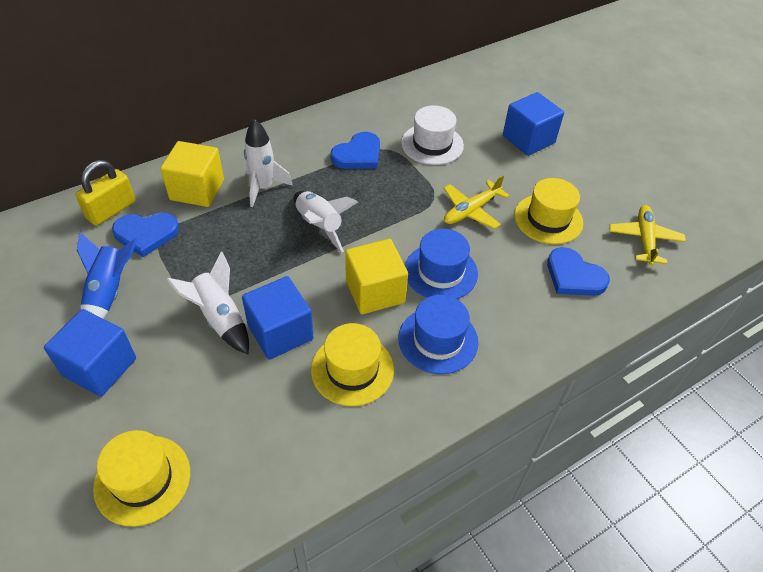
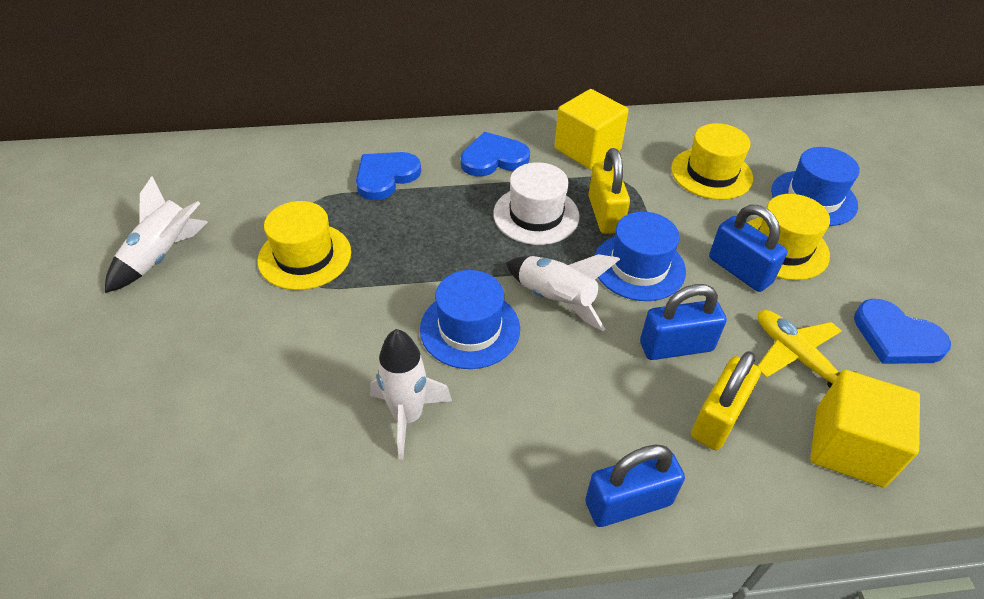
blue cube: 3 -> 0
blue hat: 2 -> 3
blue padlock: 0 -> 3
blue rocket: 1 -> 0
yellow padlock: 1 -> 2
yellow plane: 2 -> 1

